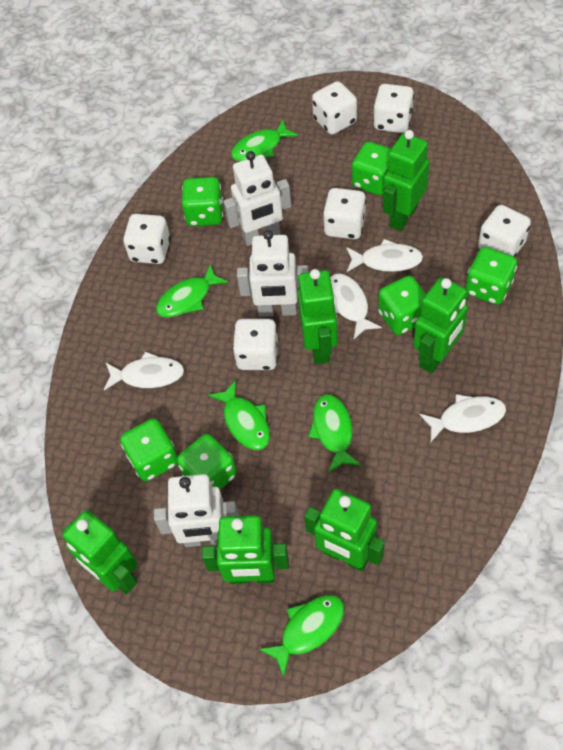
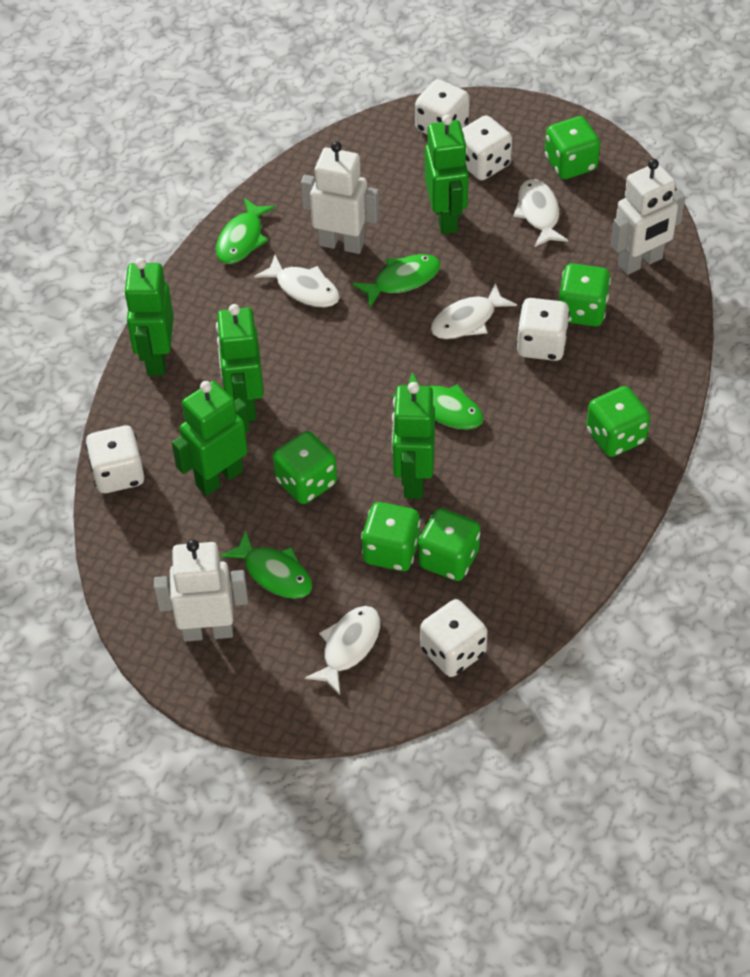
green fish: 5 -> 4
green robot: 6 -> 5
white dice: 6 -> 5

